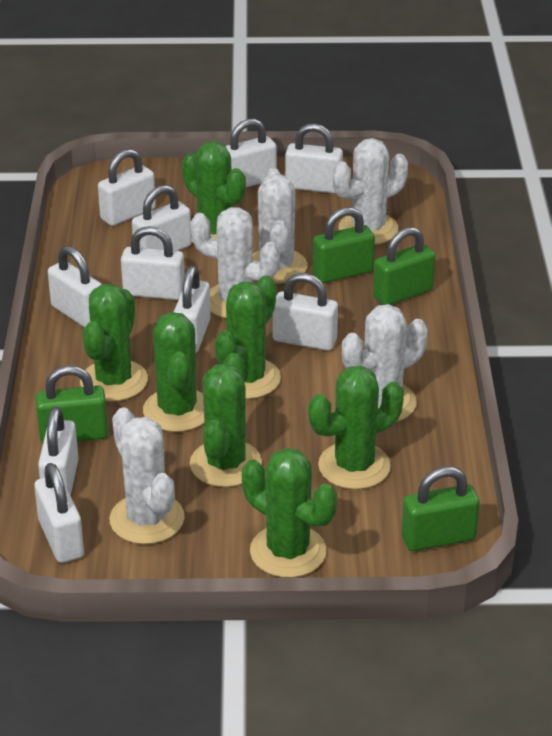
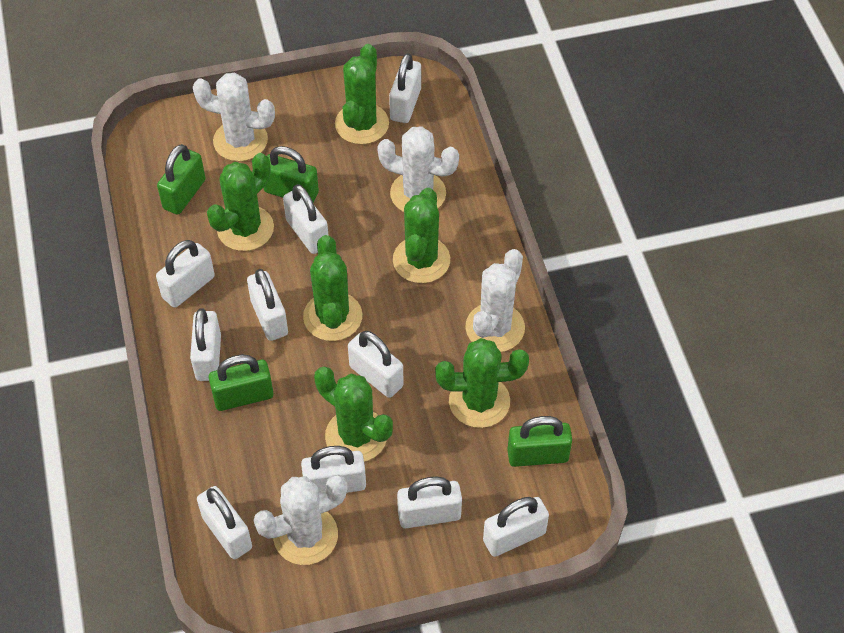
green cactus: 7 -> 6
white cactus: 5 -> 4

